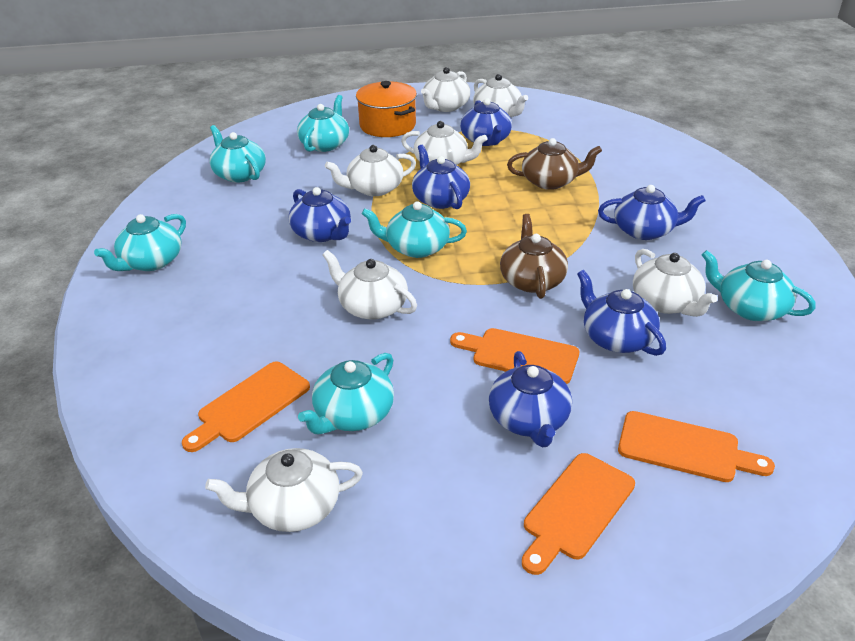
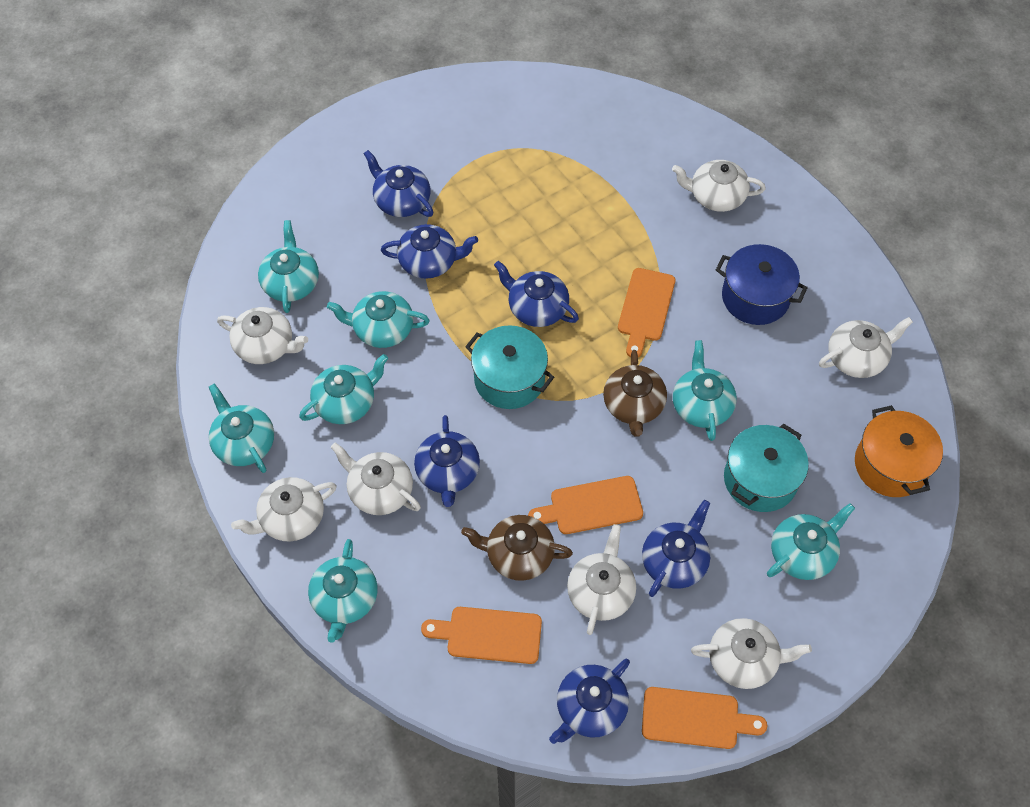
blue pot: 0 -> 1
turquoise pot: 0 -> 2
turquoise teapot: 6 -> 7

